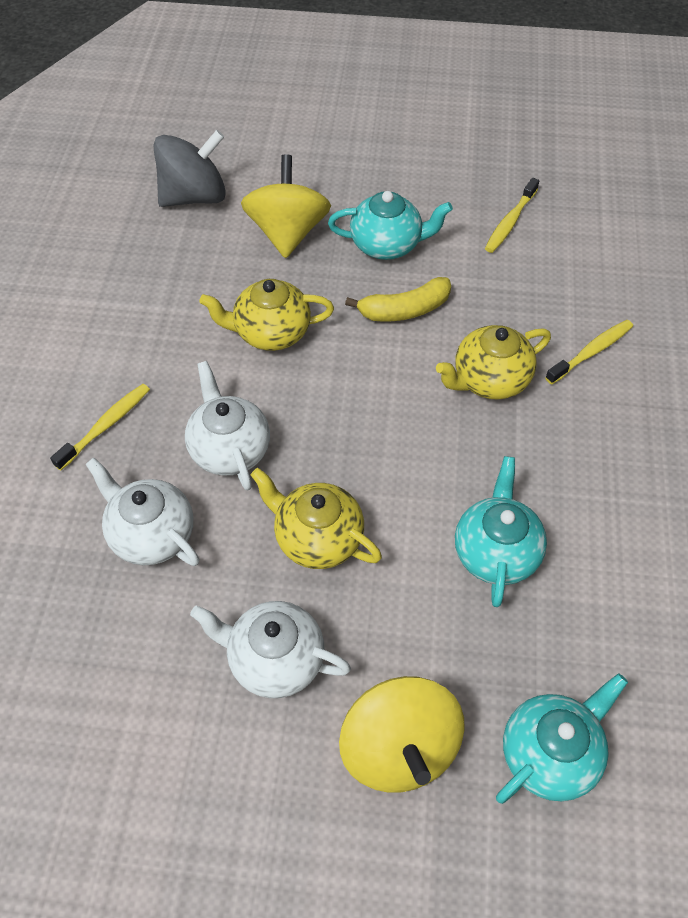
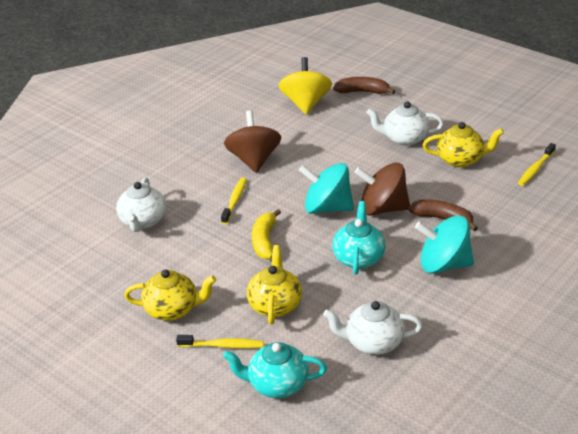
brown banana: 0 -> 2
brown spinning top: 0 -> 2
grey spinning top: 1 -> 0
turquoise spinning top: 0 -> 2
turquoise teapot: 3 -> 2
yellow spinning top: 2 -> 1

